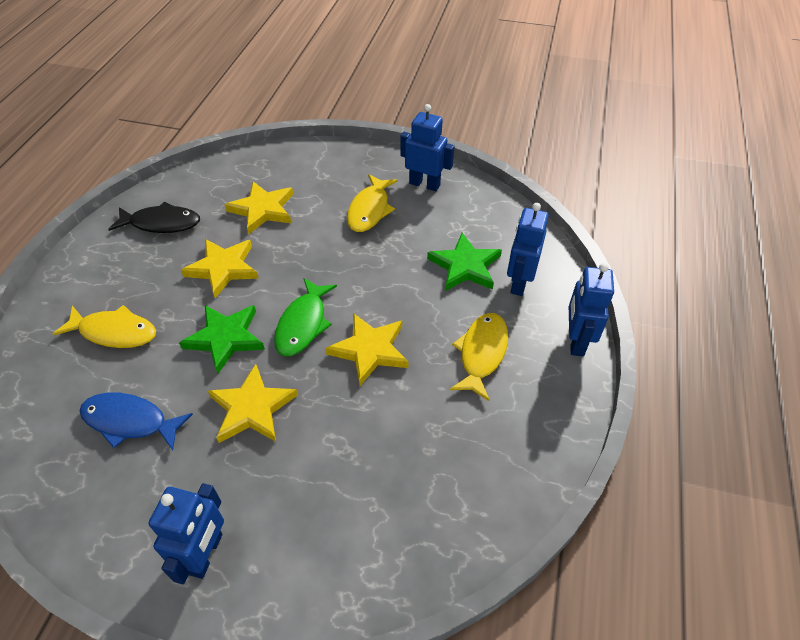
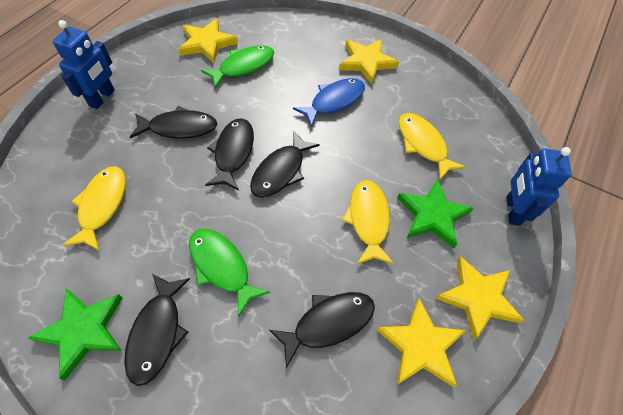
black fish: 1 -> 5
blue robot: 4 -> 2
green fish: 1 -> 2

